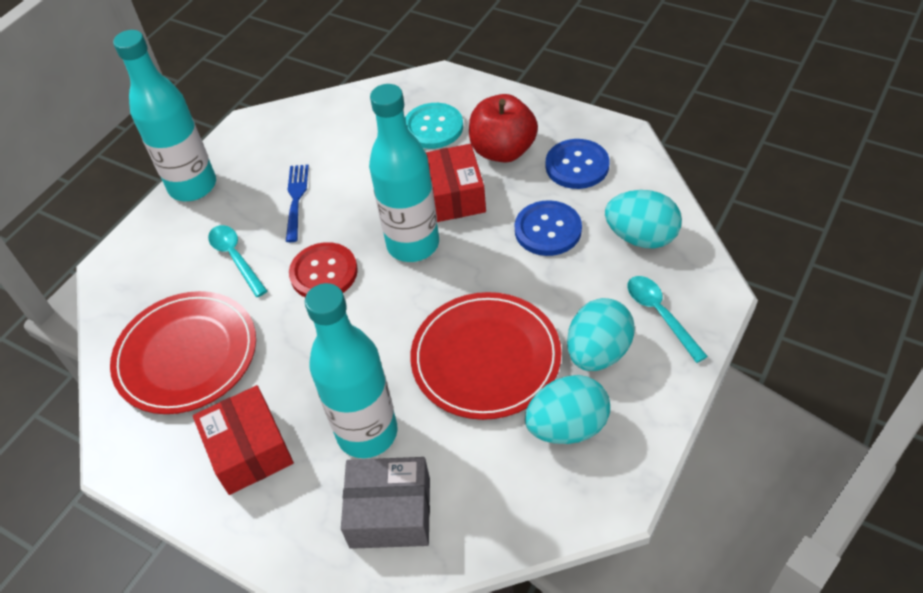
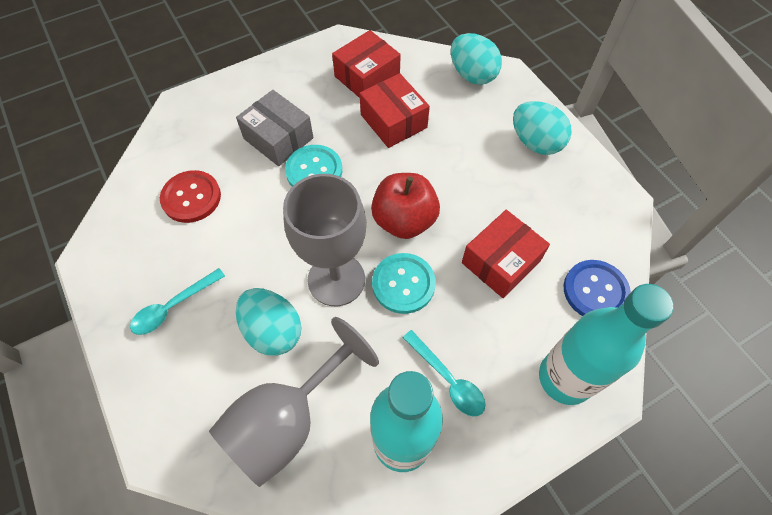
blue button: 2 -> 1
blue fork: 1 -> 0
grey goblet: 0 -> 2
red box: 2 -> 3
red plate: 2 -> 0
turquoise bottle: 3 -> 2
turquoise button: 1 -> 2

